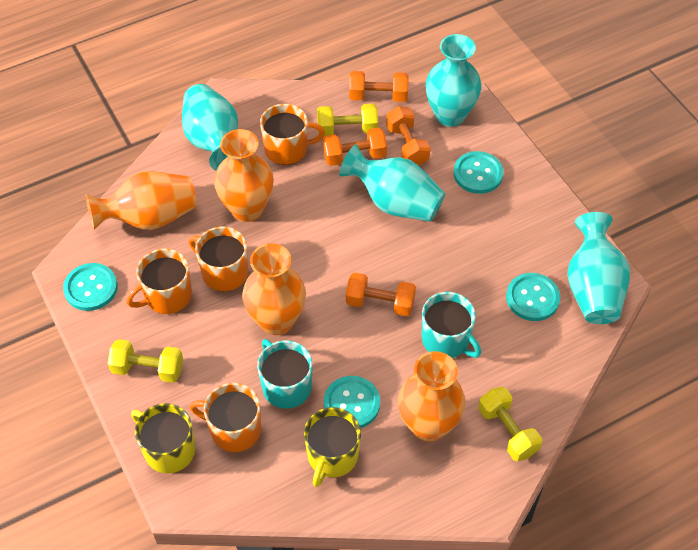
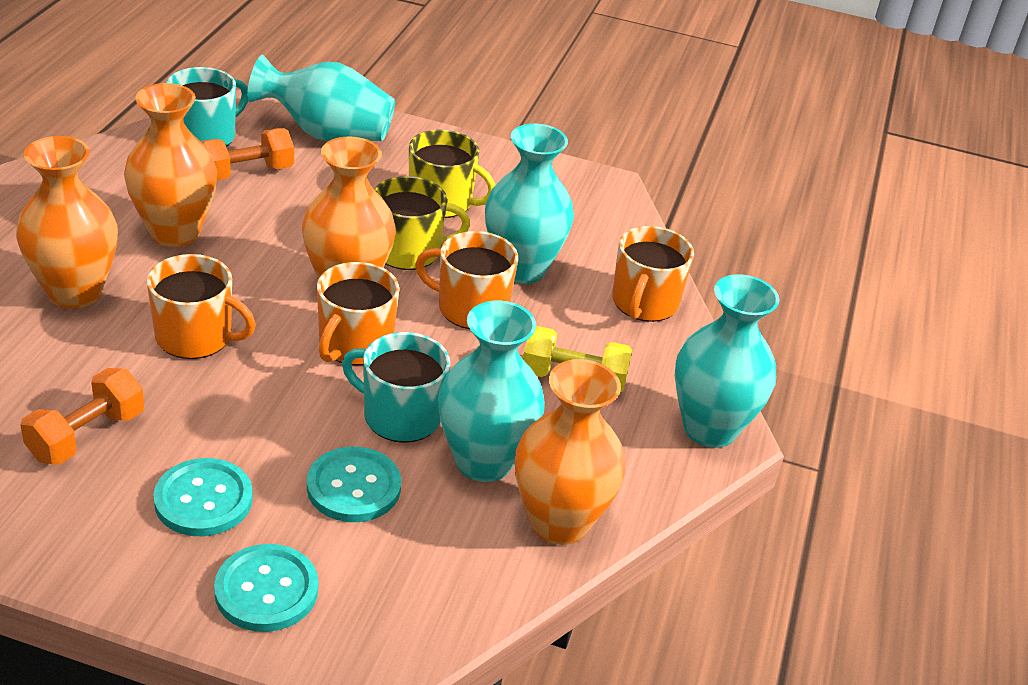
orange dumbbell: 4 -> 2
turquoise button: 4 -> 3
yellow dumbbell: 3 -> 1

